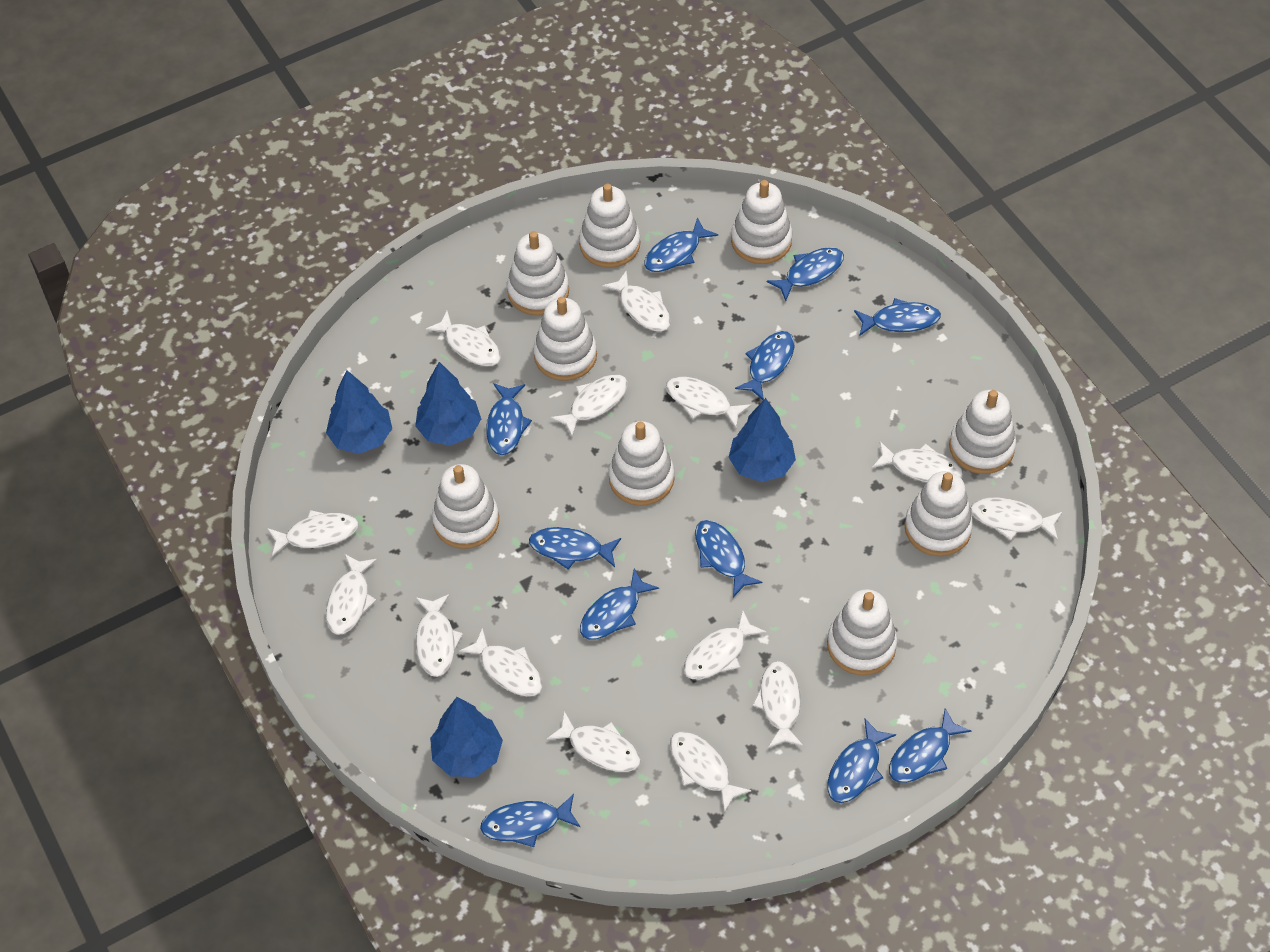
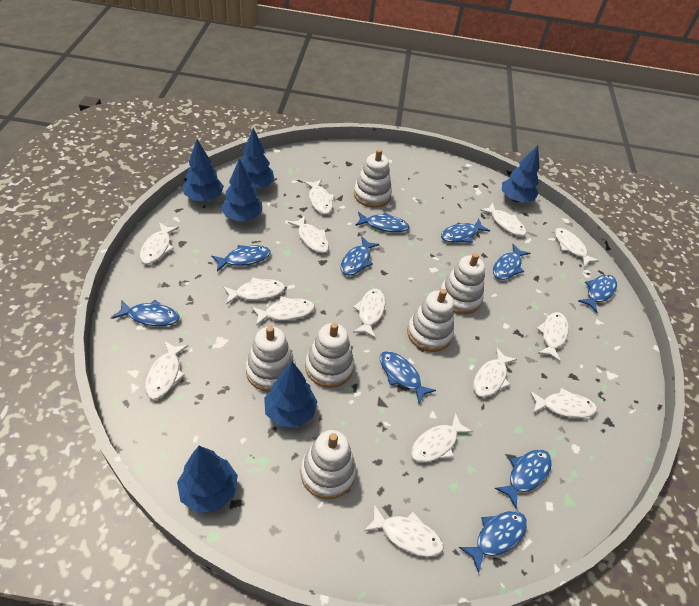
blue fish: 11 -> 10
blue tree: 4 -> 6
white stacking toy: 9 -> 6

